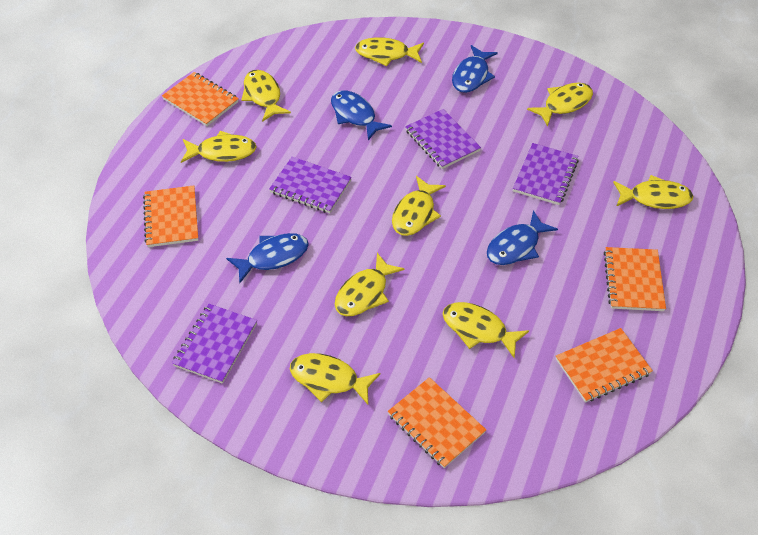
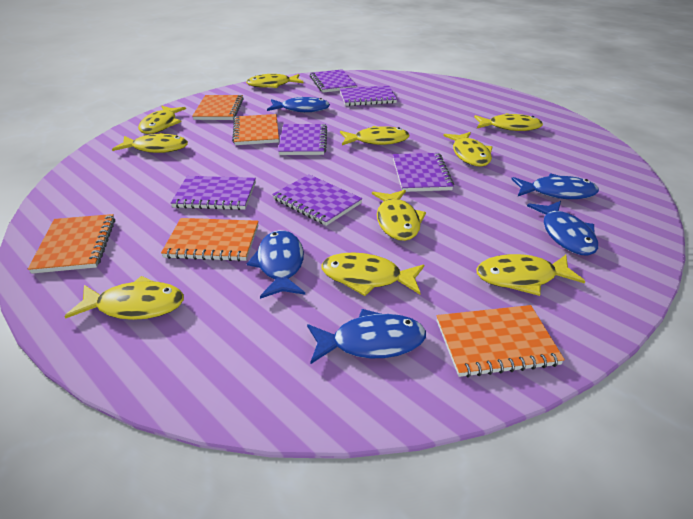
blue fish: 4 -> 5
purple notebook: 4 -> 6
yellow fish: 9 -> 10

